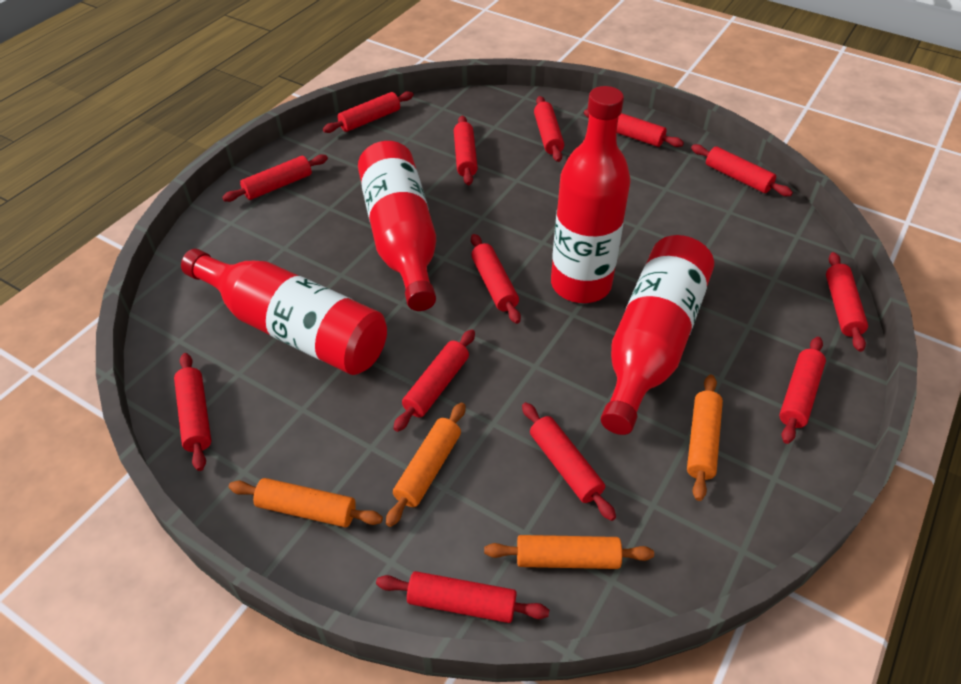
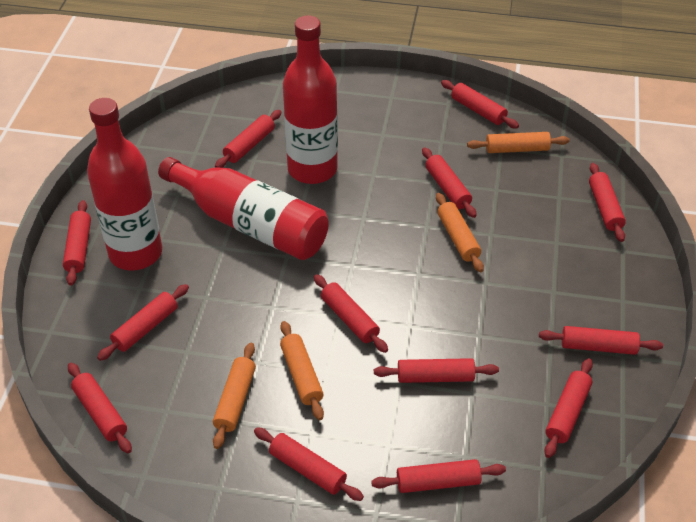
red bottle: 4 -> 3

